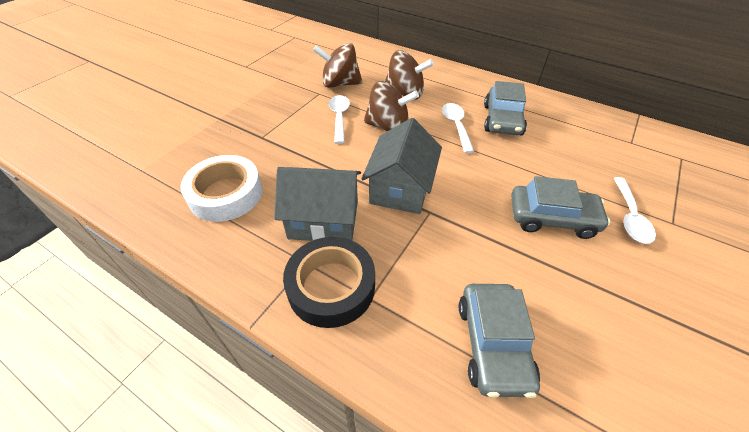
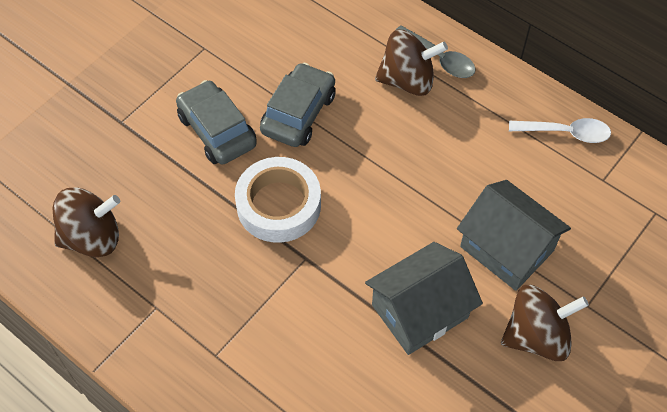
black tape: 1 -> 0
grey car: 3 -> 2
grey spoon: 0 -> 1
white spoon: 3 -> 1

